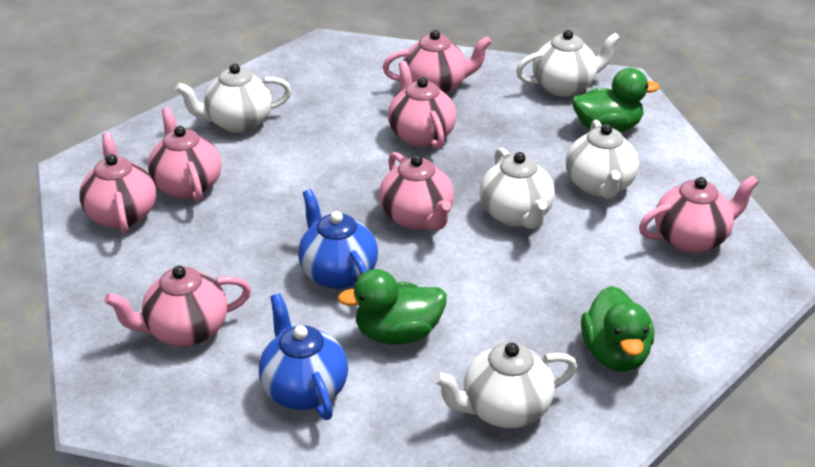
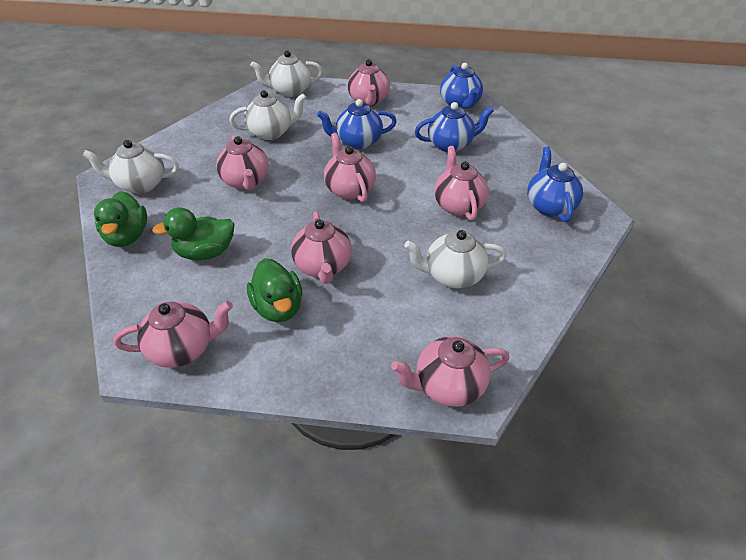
blue teapot: 2 -> 4
white teapot: 5 -> 4

